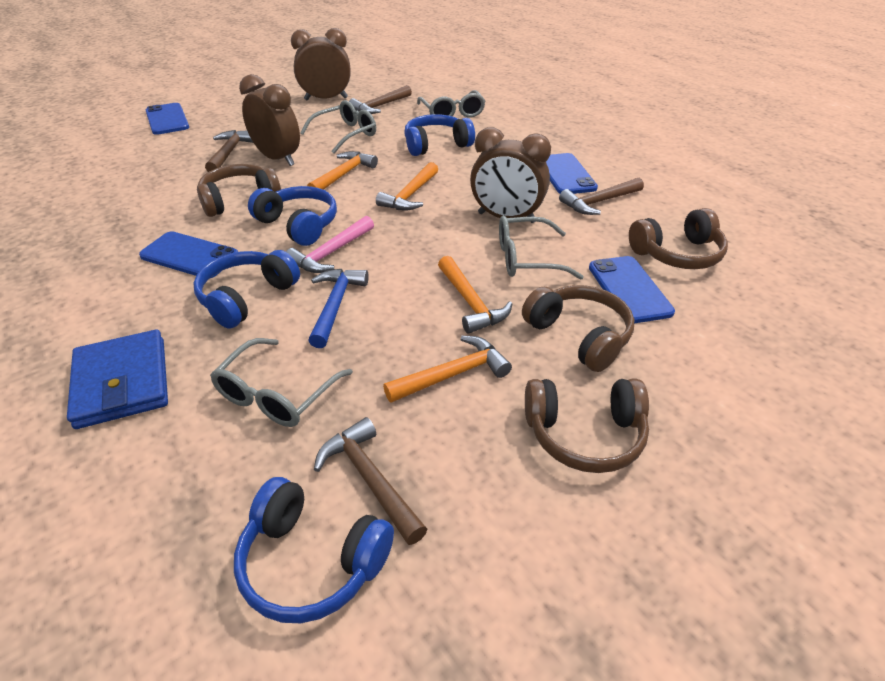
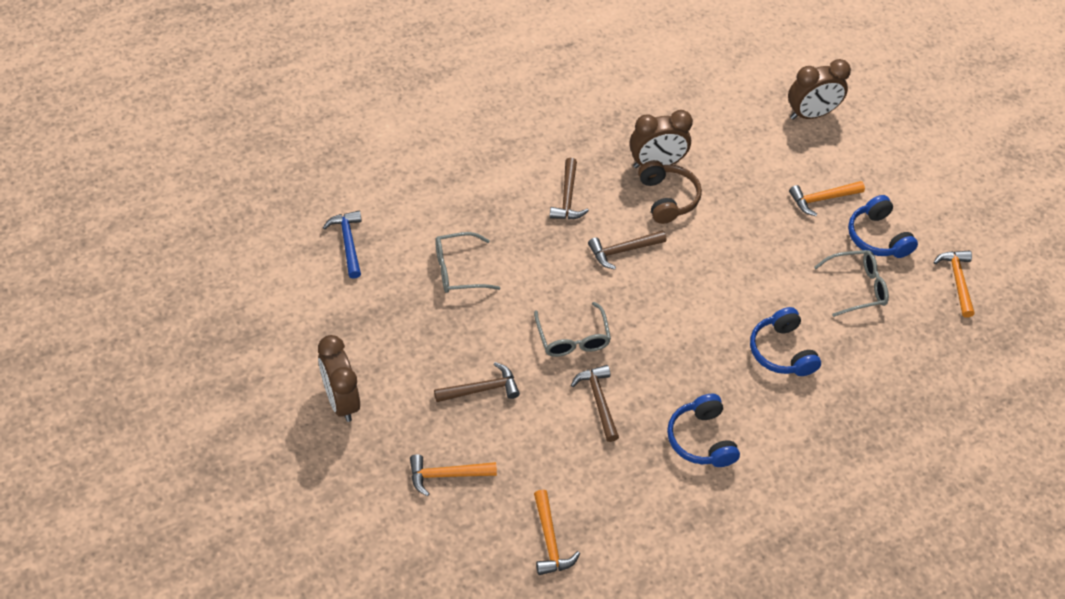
blue headphones: 4 -> 3
blue phone: 4 -> 0
blue wallet: 1 -> 0
brown headphones: 4 -> 1
grey glasses: 4 -> 3
pink hammer: 1 -> 0

